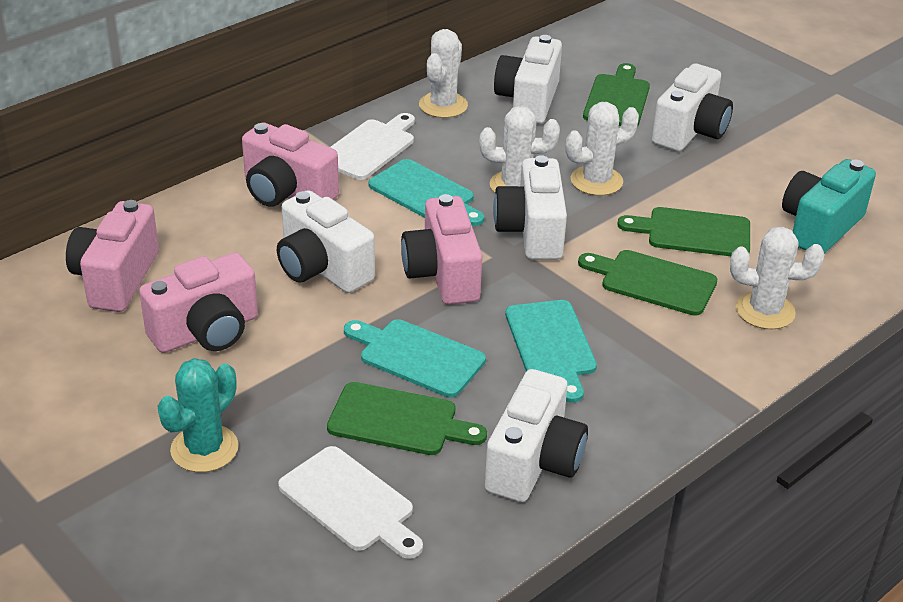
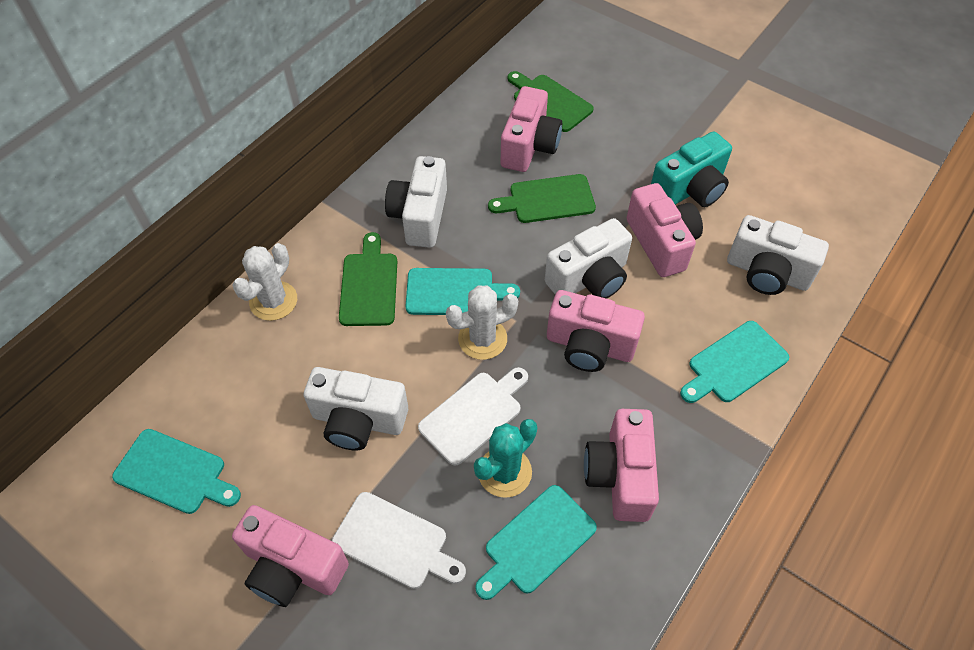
green cutting board: 4 -> 3
pink camera: 4 -> 5
turquoise cutting board: 3 -> 4
white cactus: 4 -> 2
white camera: 5 -> 4

